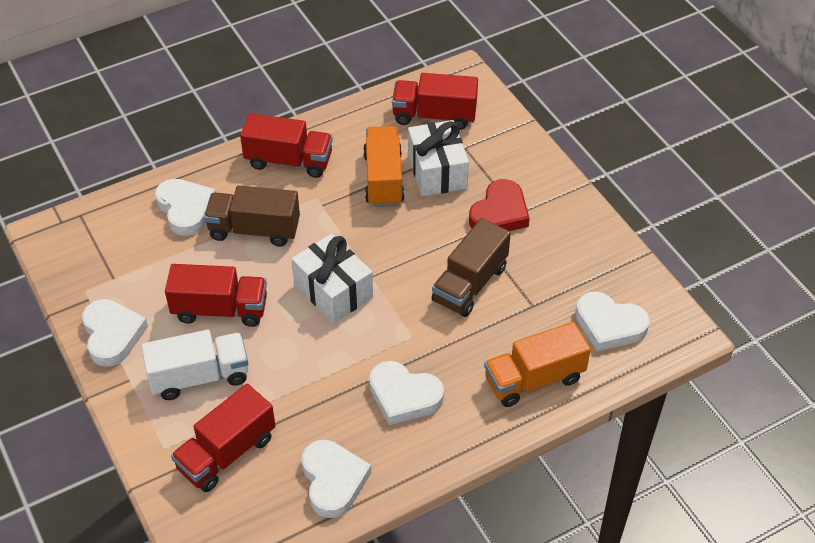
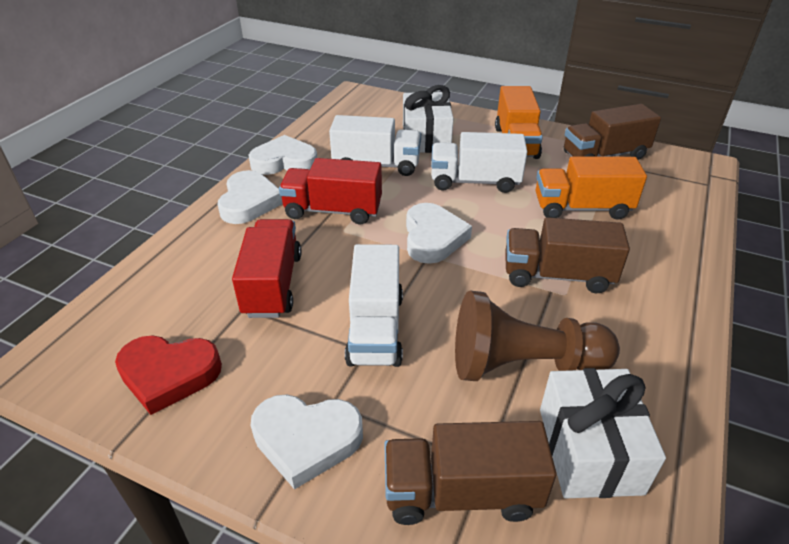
brown pawn: 0 -> 1
brown truck: 2 -> 3
red truck: 4 -> 2
white heart: 5 -> 4
white truck: 1 -> 3

